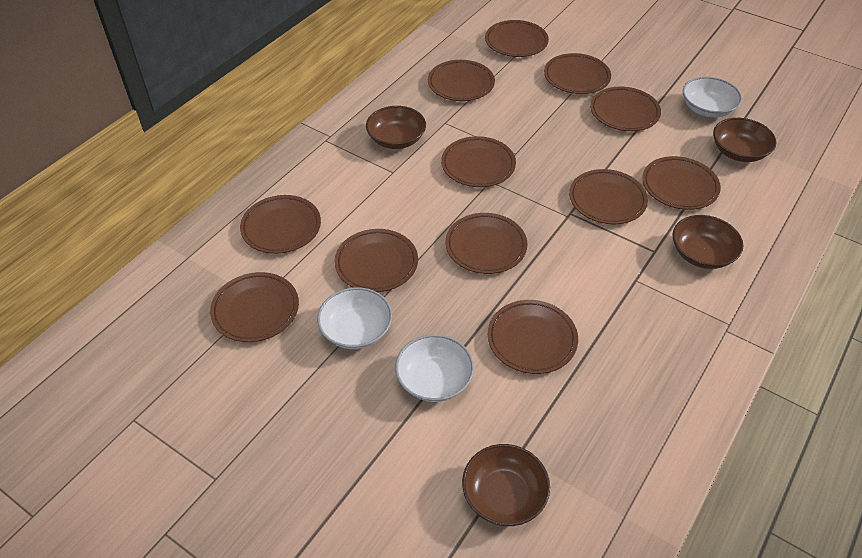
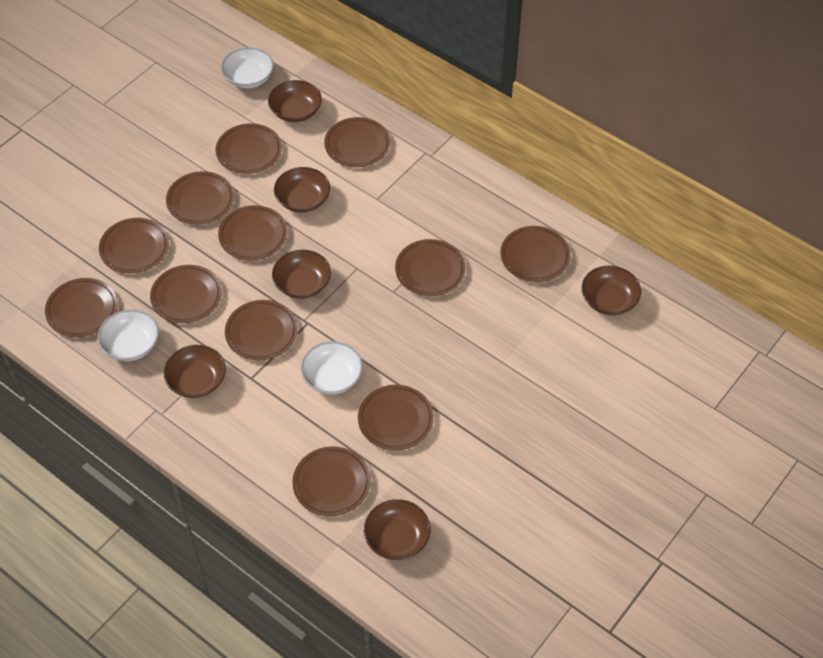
brown bowl: 4 -> 6

